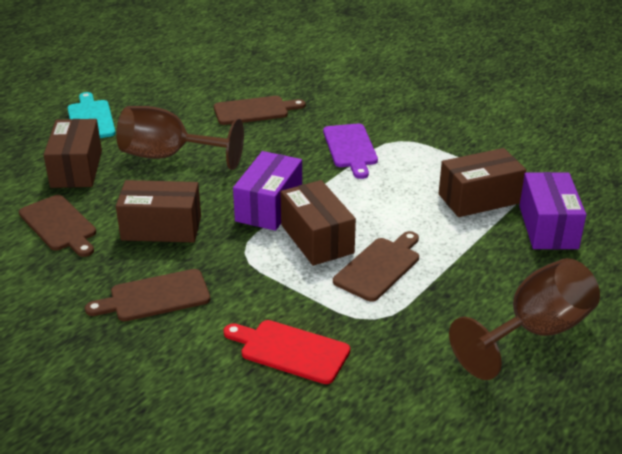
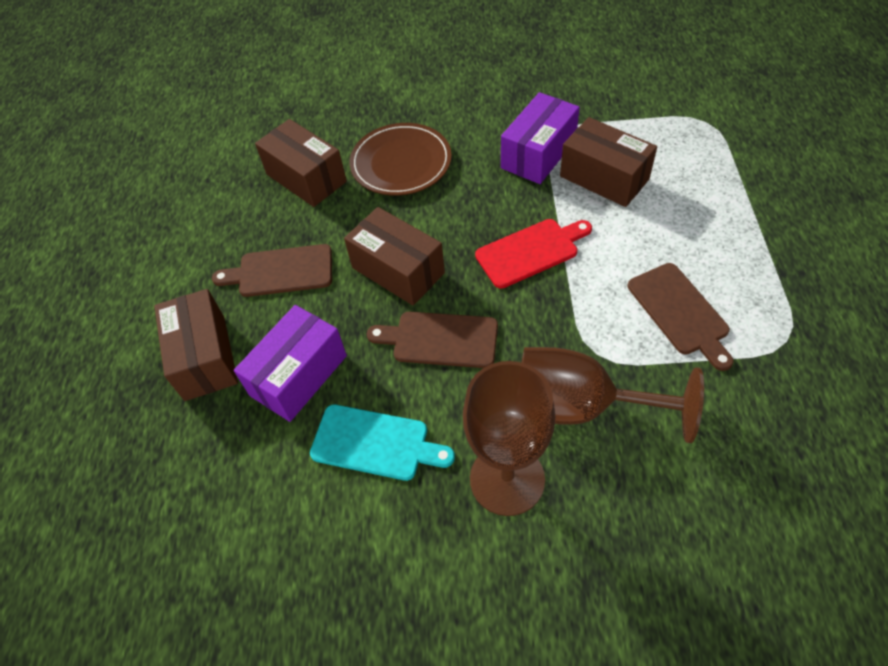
brown cutting board: 4 -> 3
brown plate: 0 -> 1
purple cutting board: 1 -> 0

